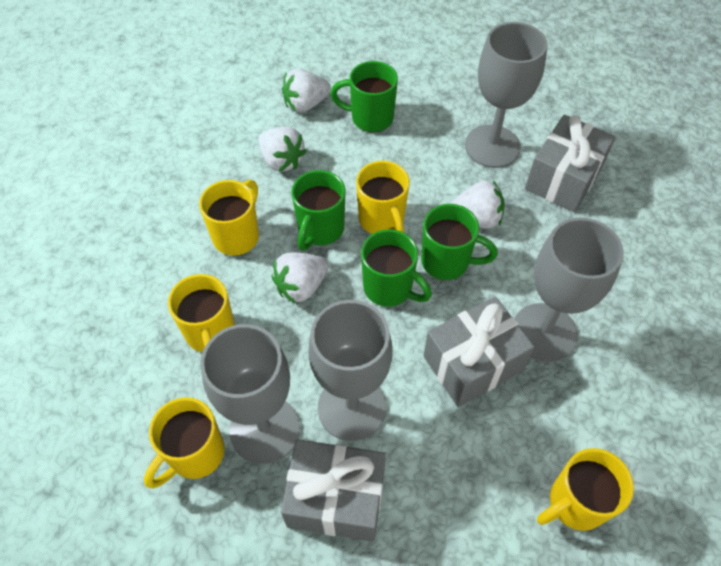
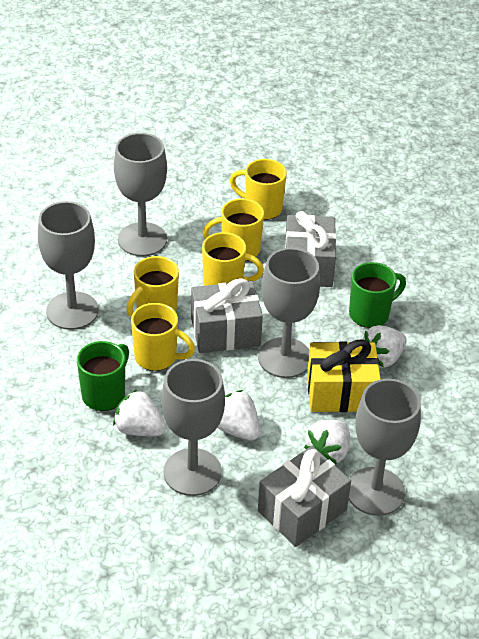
green mug: 4 -> 2
grey goblet: 4 -> 5
yellow gift: 0 -> 1

